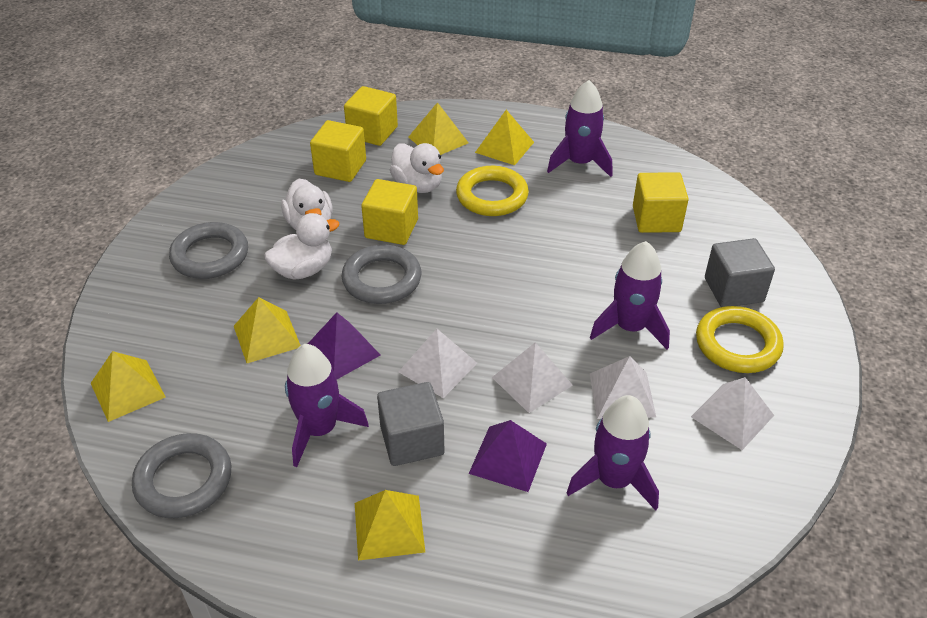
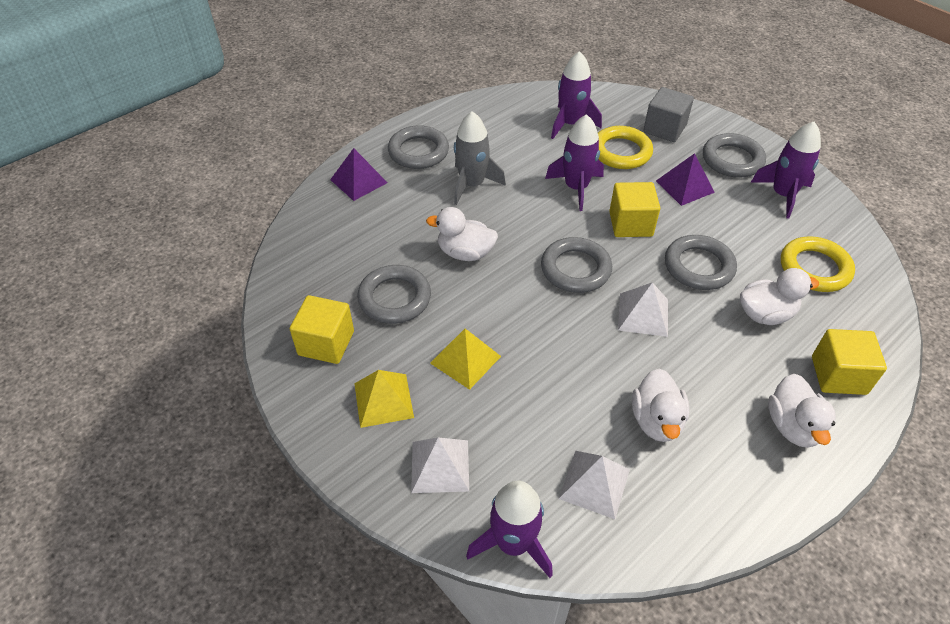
grey cube: 2 -> 1
grey ring: 3 -> 5
grey rocket: 0 -> 1
white duck: 3 -> 4
white pyramid: 4 -> 3
yellow cube: 4 -> 3
yellow pyramid: 5 -> 2

